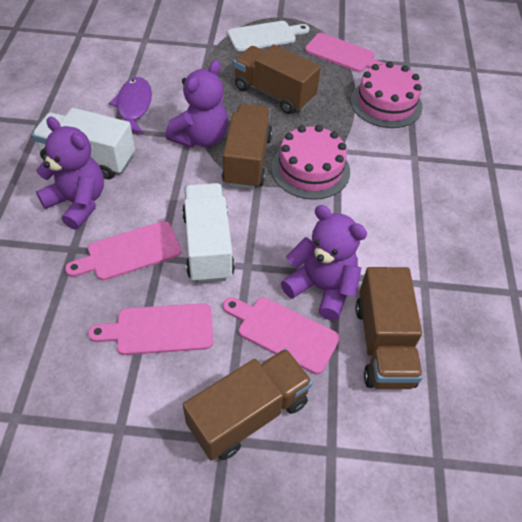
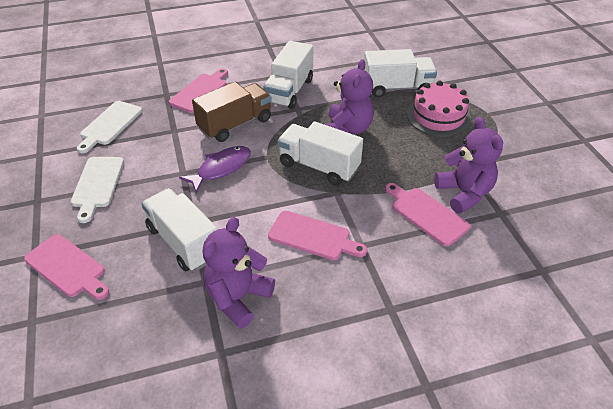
brown truck: 4 -> 1
pink cake: 2 -> 1
white cutting board: 1 -> 2
white truck: 2 -> 4

